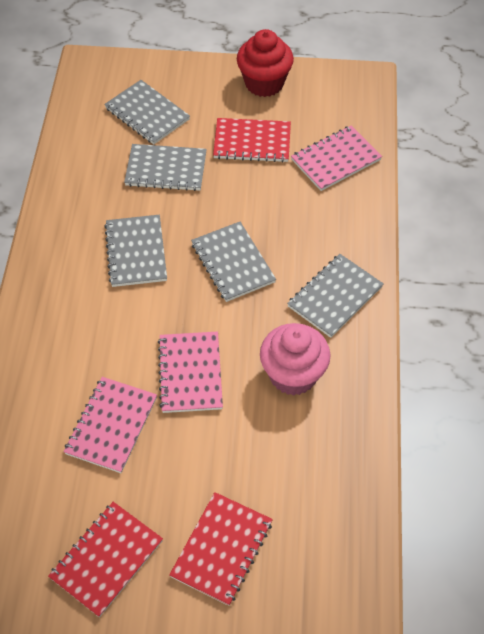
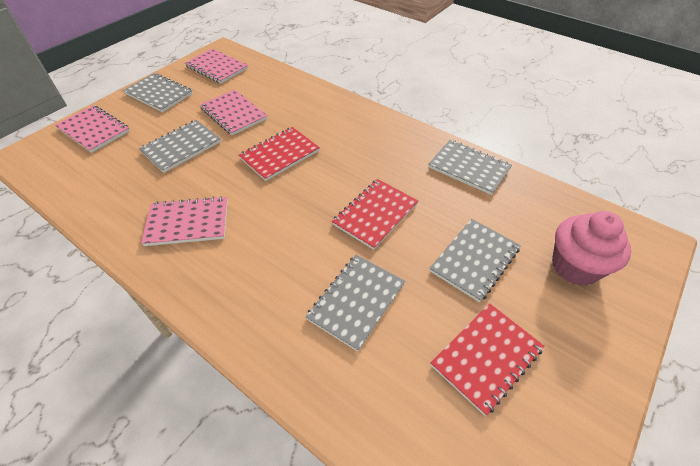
pink notebook: 3 -> 4
red cupcake: 1 -> 0

